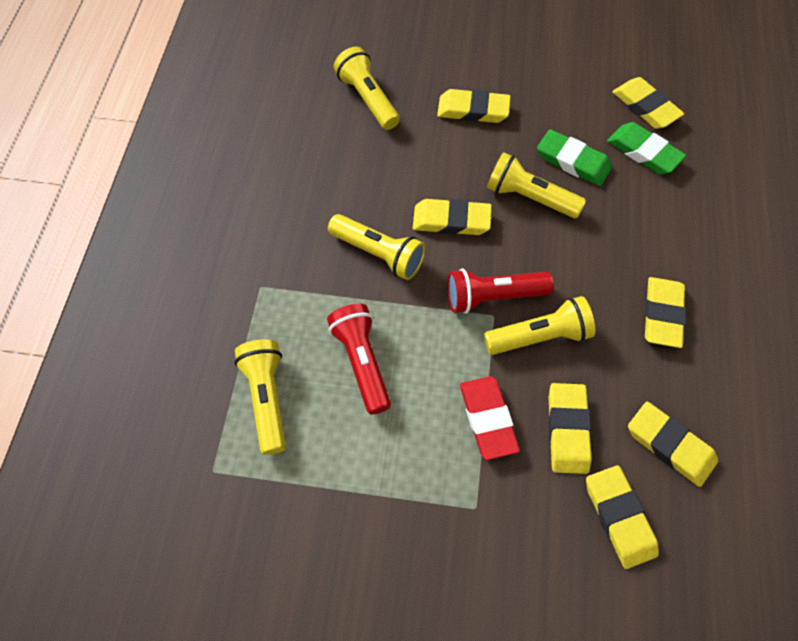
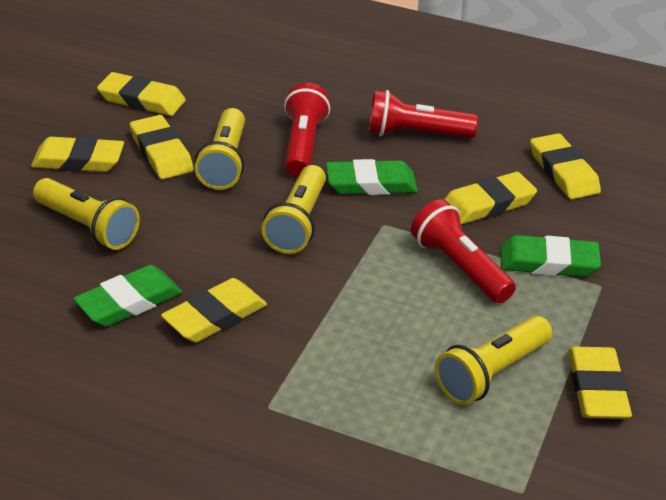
green eraser: 2 -> 3
red eraser: 1 -> 0
red flashlight: 2 -> 3
yellow flashlight: 5 -> 4

